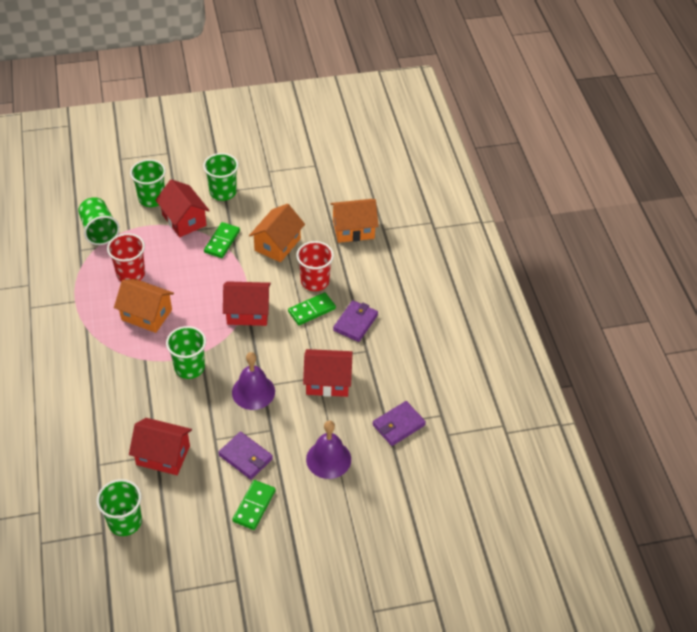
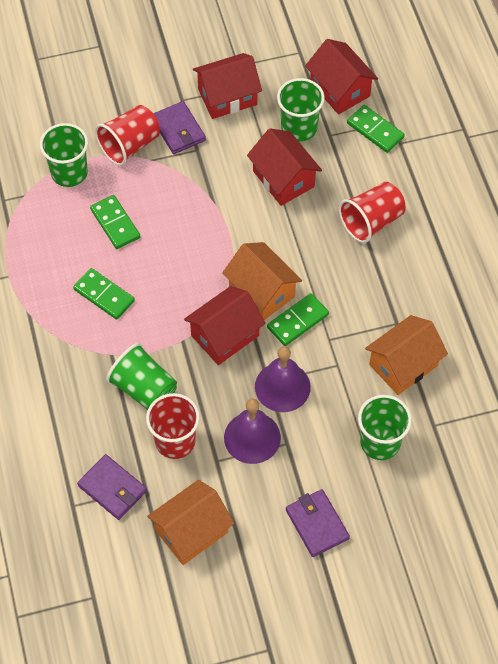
green cup: 5 -> 4
green domino: 3 -> 4
red cup: 2 -> 3

